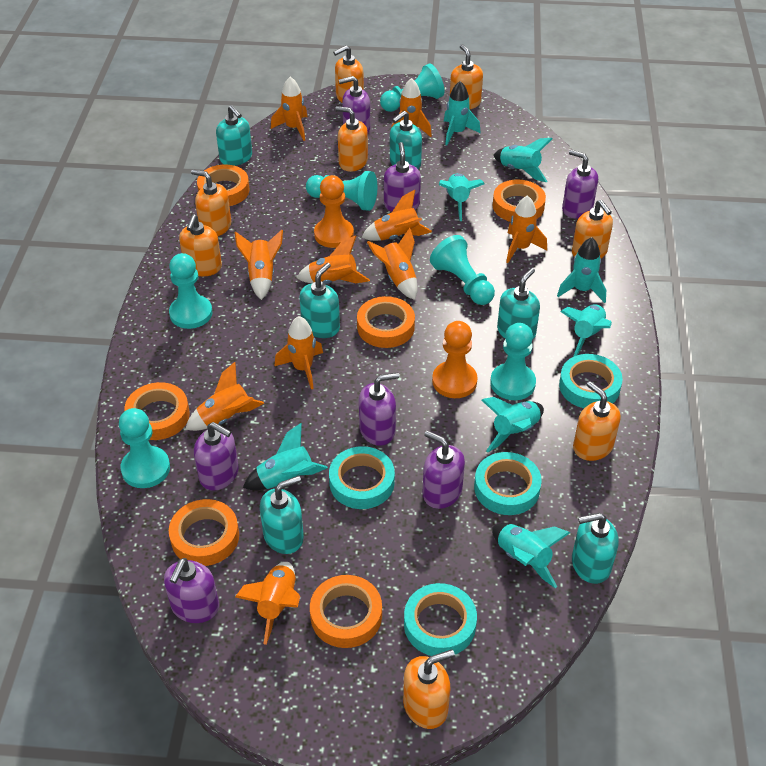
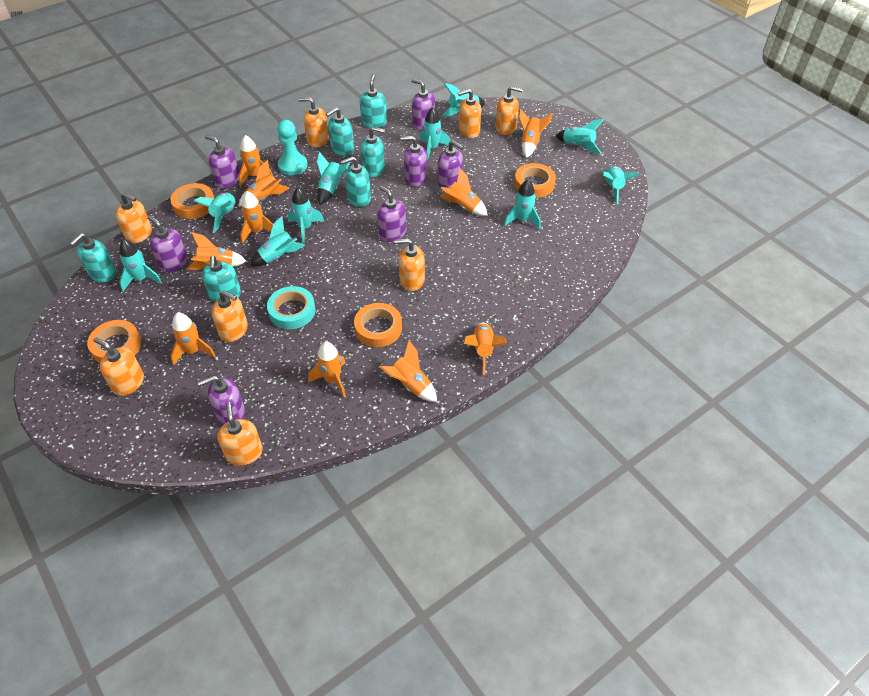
orange pawn: 2 -> 0
orange tape: 6 -> 4
turquoise pawn: 6 -> 1
turquoise rocket: 8 -> 10
turquoise tape: 4 -> 1

